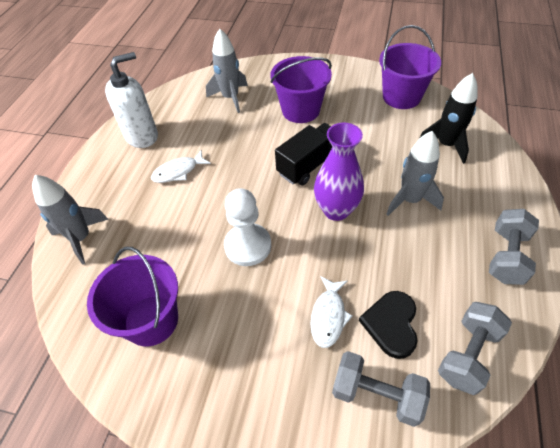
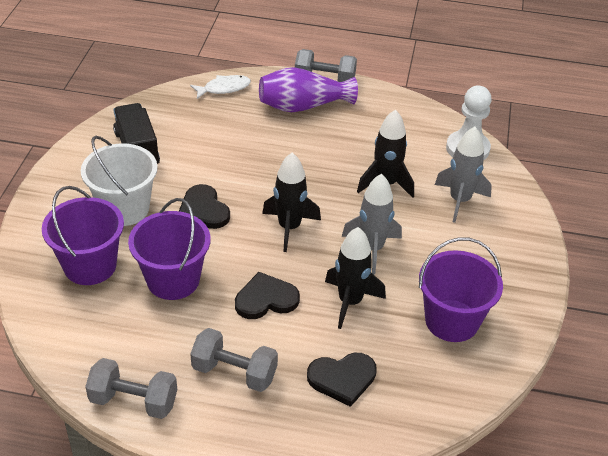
black heart: 1 -> 3
black rocket: 1 -> 3
grey rocket: 3 -> 2
white bucket: 0 -> 1
white fish: 2 -> 1
white soap dispenser: 1 -> 0

